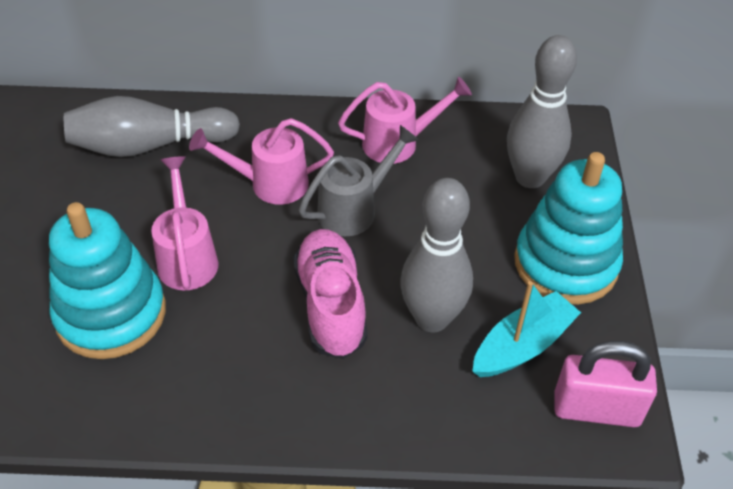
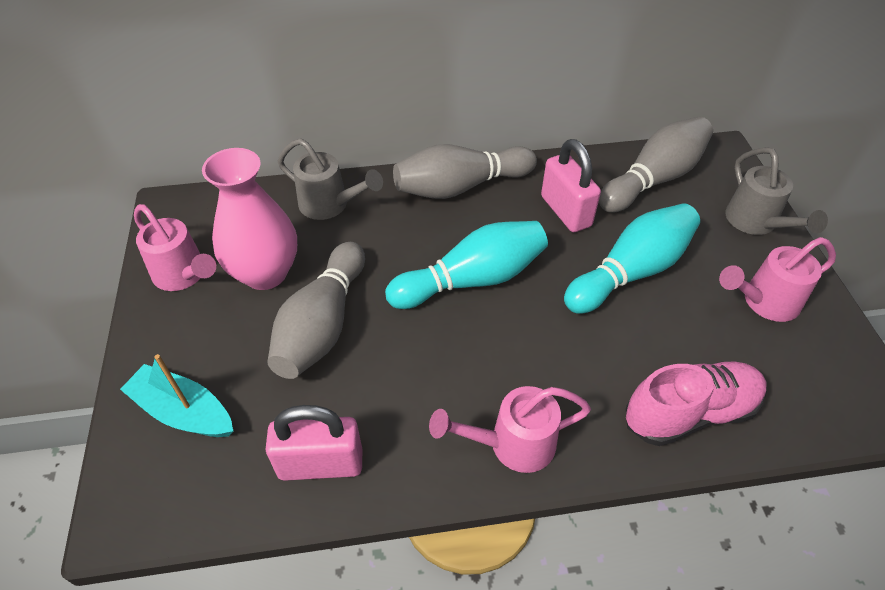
grey watering can: 1 -> 2
pink padlock: 1 -> 2
pink vase: 0 -> 1
turquoise bowling pin: 0 -> 2
turquoise stacking toy: 2 -> 0

